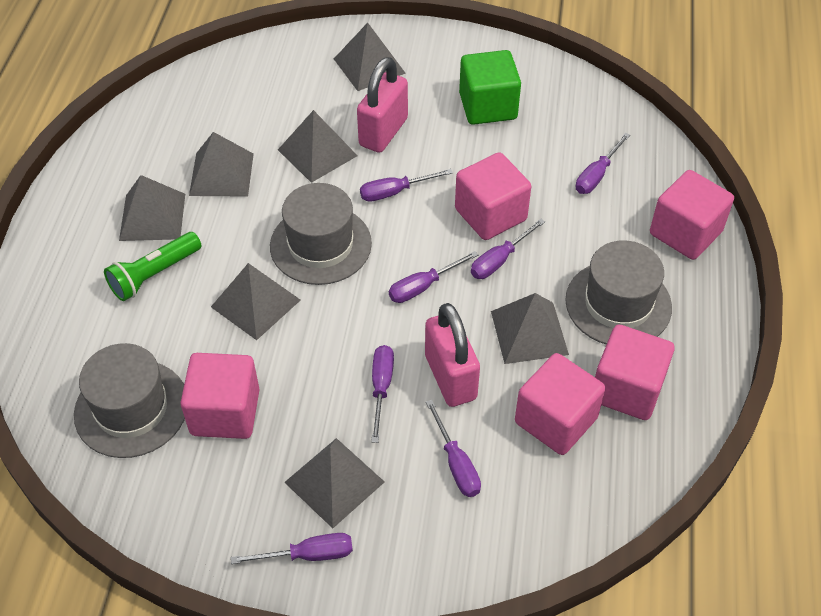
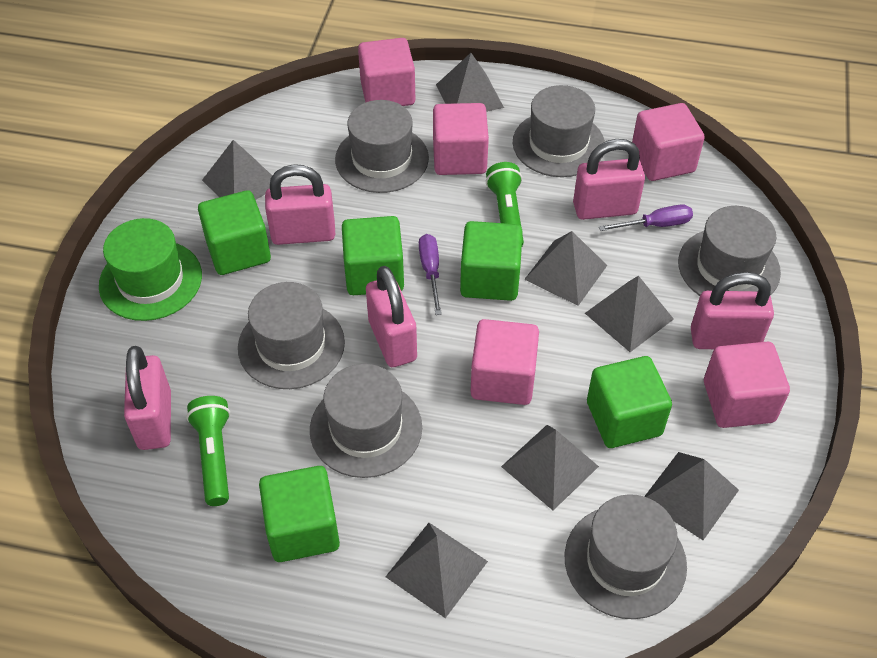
green cube: 1 -> 5
green flashlight: 1 -> 2
green hat: 0 -> 1
grey hat: 3 -> 6
pink padlock: 2 -> 5
purple screwdriver: 7 -> 2

